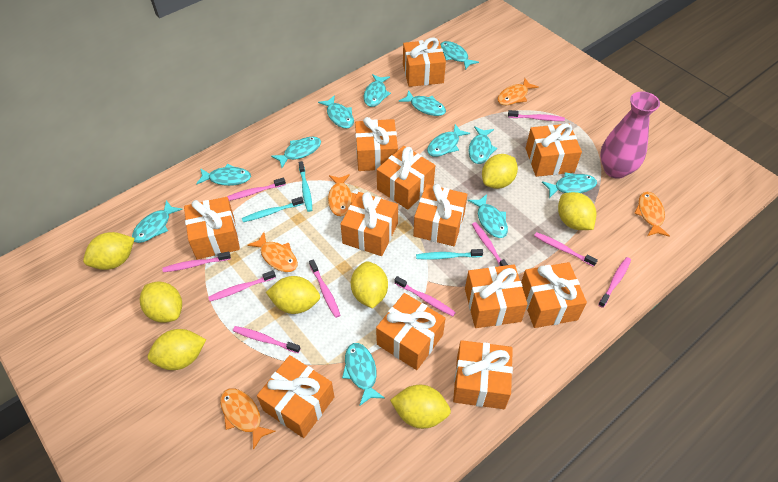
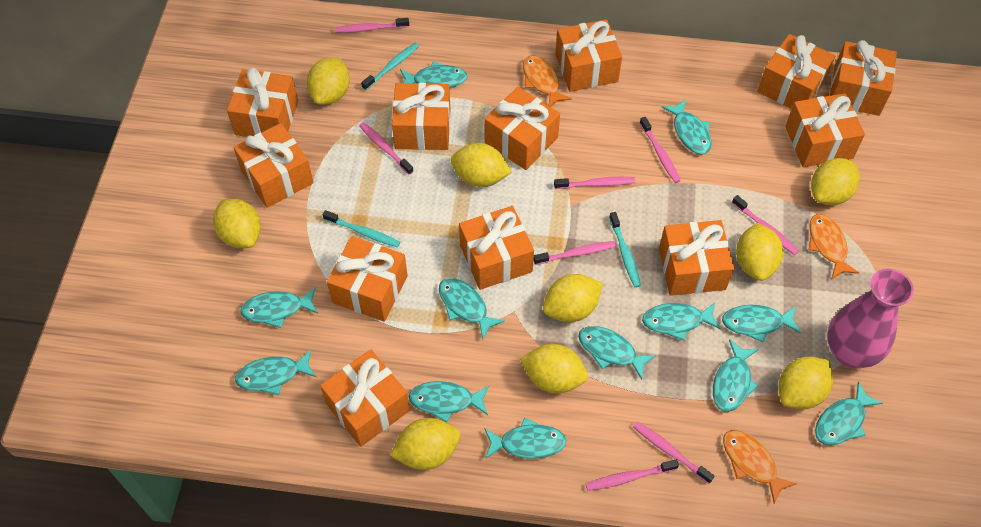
orange fish: 5 -> 3
pink toothbrush: 10 -> 8
yellow lemon: 8 -> 9

